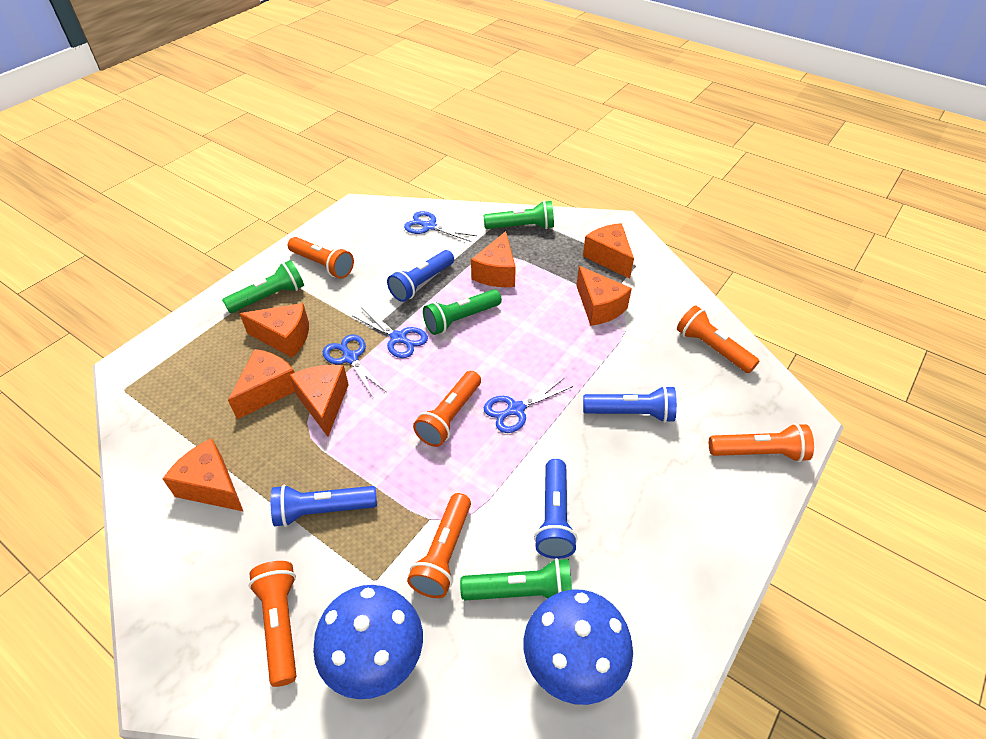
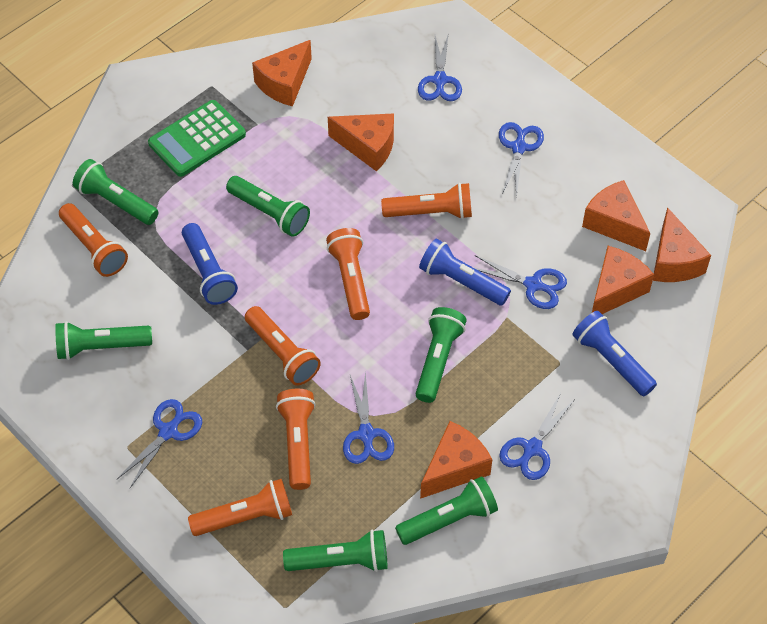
blue flashlight: 4 -> 3
blue mushroom: 2 -> 0
blue scissors: 4 -> 6
green calculator: 0 -> 1
green flashlight: 4 -> 6
orange cheese: 7 -> 6

